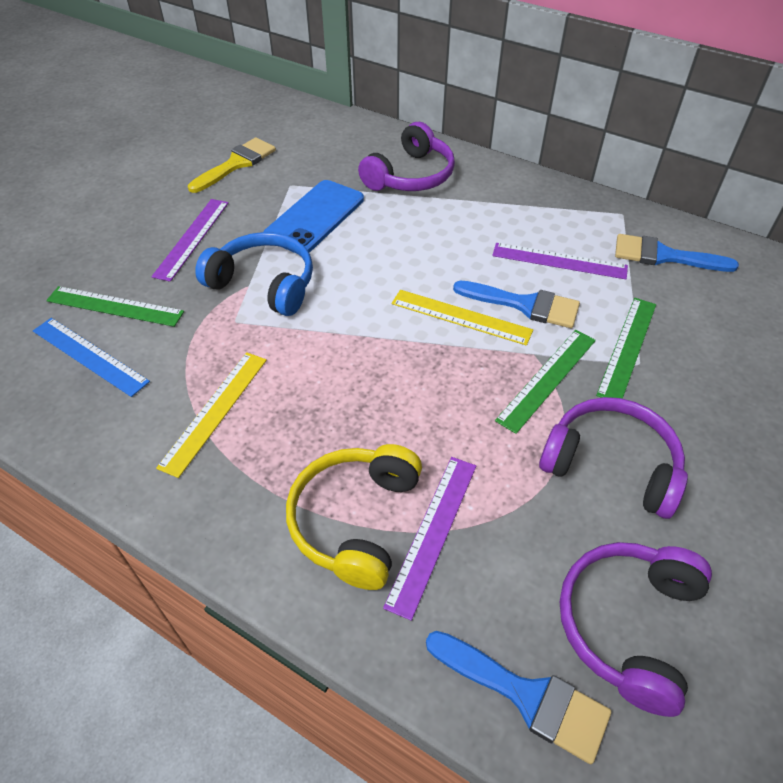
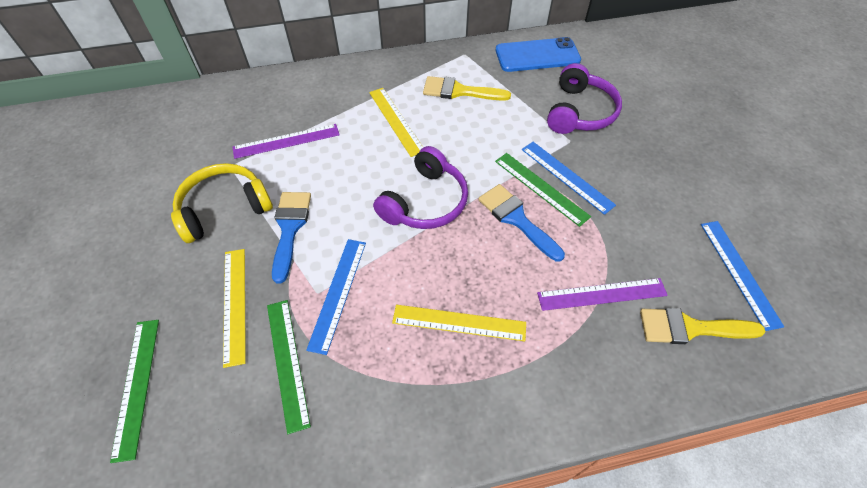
blue brush: 3 -> 2
blue headphones: 1 -> 0
blue ruler: 1 -> 3
purple headphones: 3 -> 2
purple ruler: 3 -> 2
yellow brush: 1 -> 2
yellow ruler: 2 -> 3

